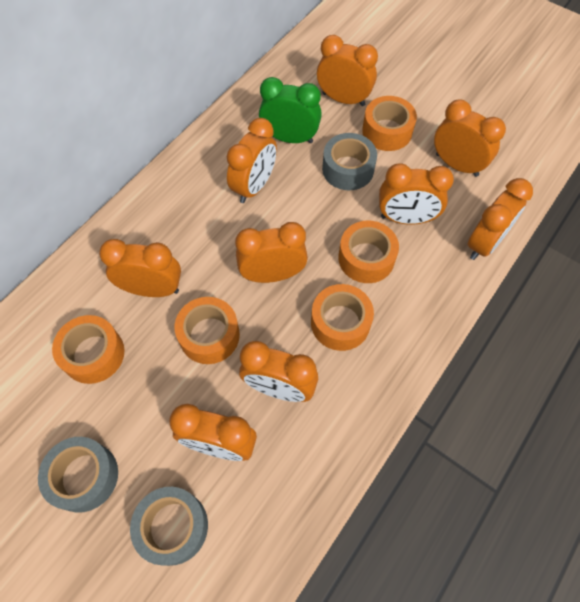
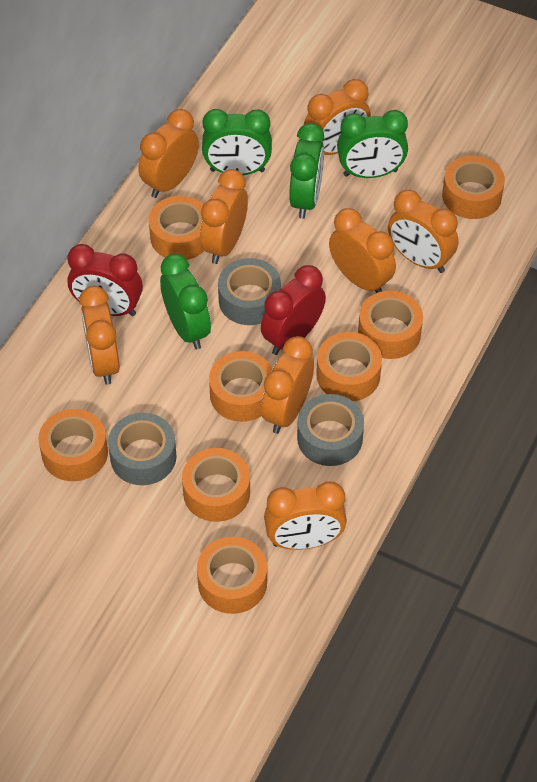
green clock: 1 -> 4
orange clock: 9 -> 8
orange tape: 5 -> 8
red clock: 0 -> 2

